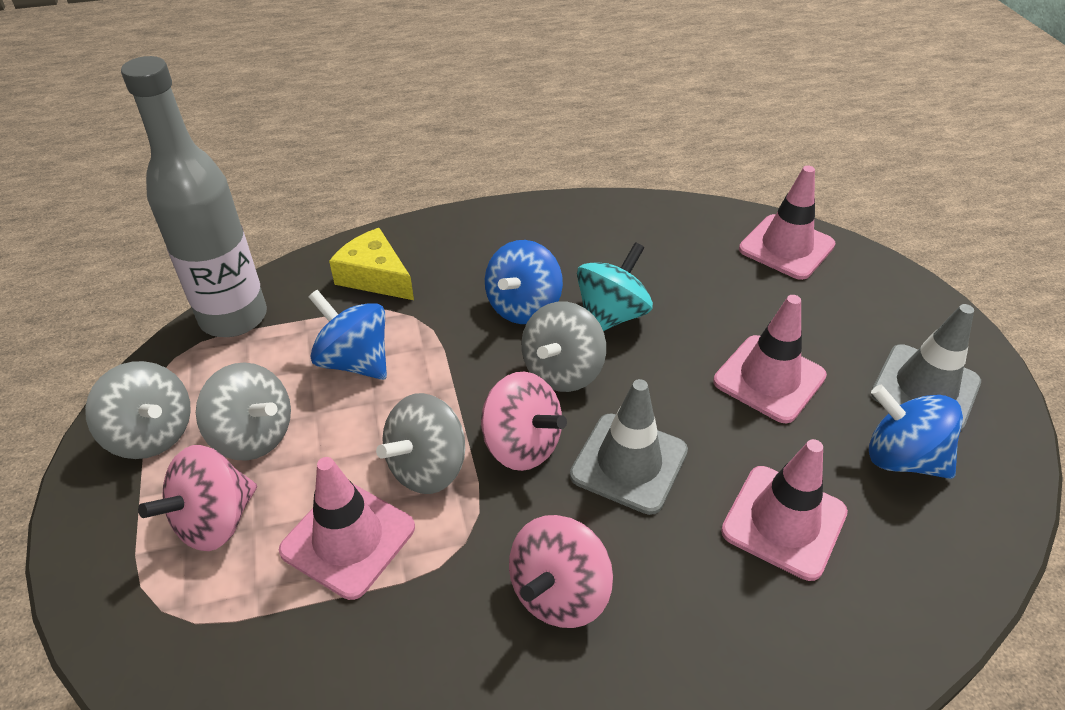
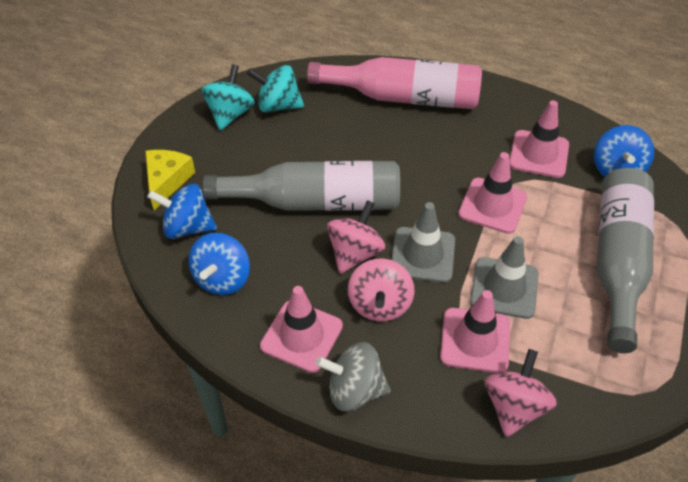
grey bottle: 1 -> 2
grey spinning top: 4 -> 1
pink bottle: 0 -> 1
turquoise spinning top: 1 -> 2

